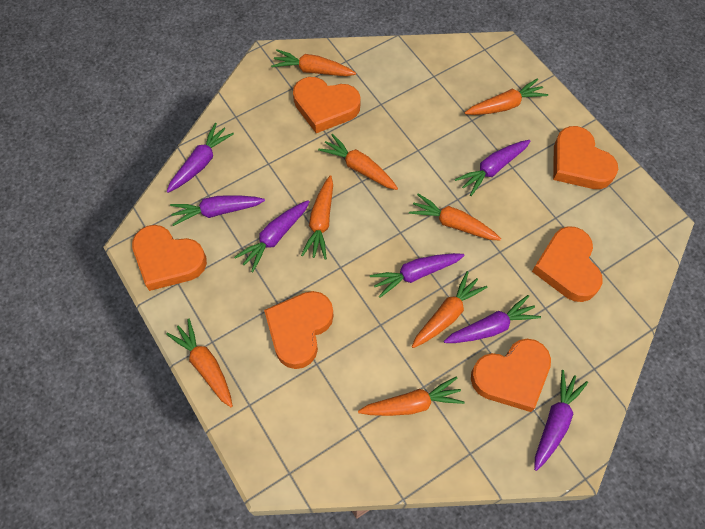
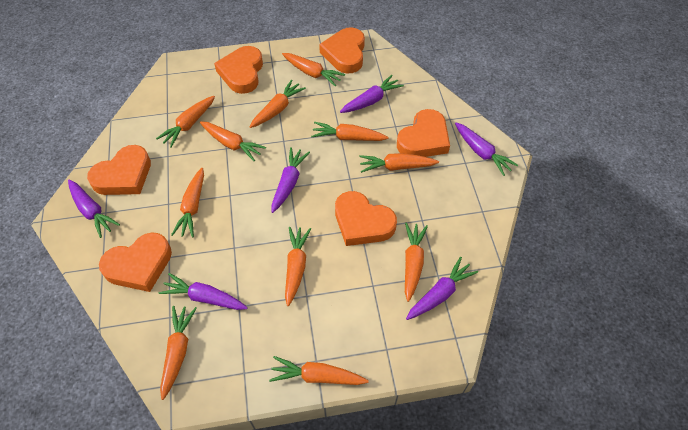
orange carrot: 8 -> 11
purple carrot: 7 -> 6

